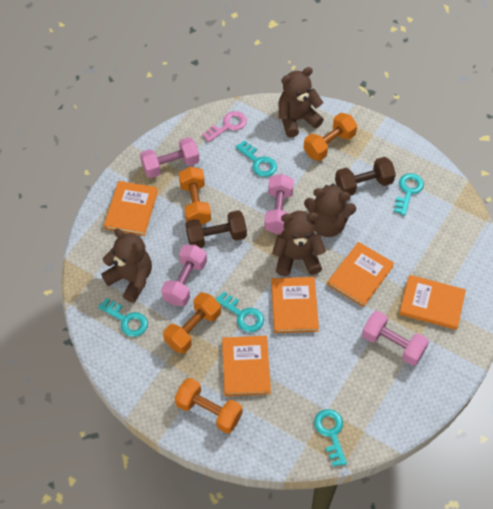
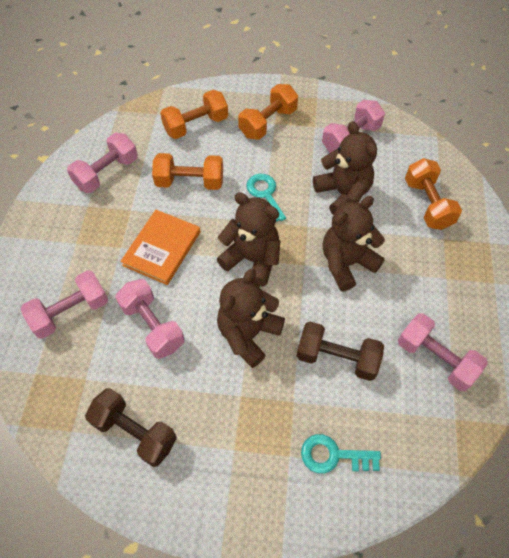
orange book: 5 -> 1
pink dumbbell: 4 -> 5
pink key: 1 -> 0
turquoise key: 5 -> 2

